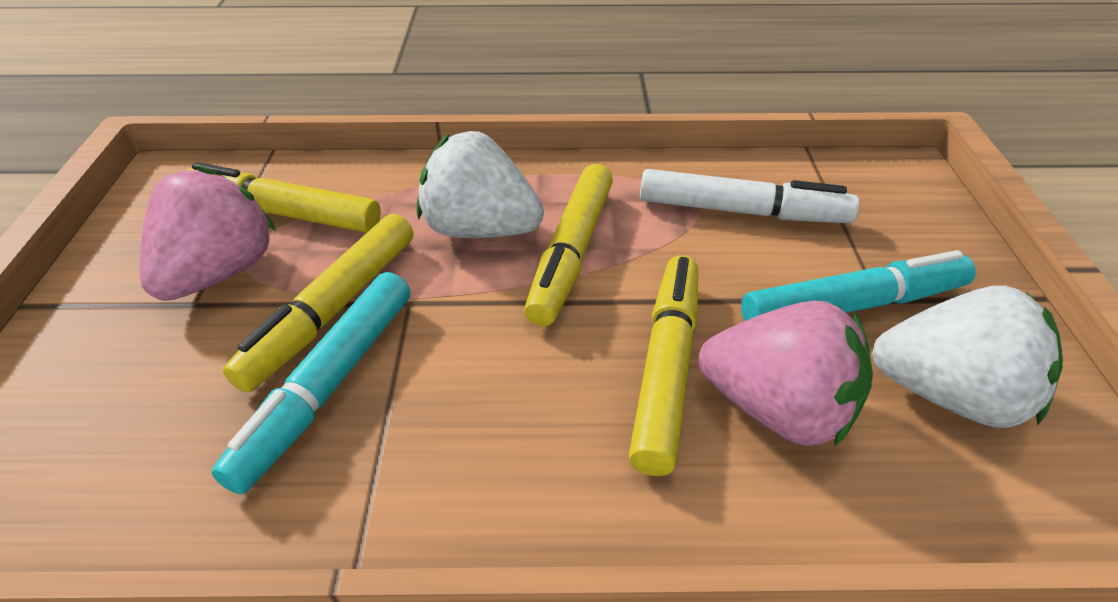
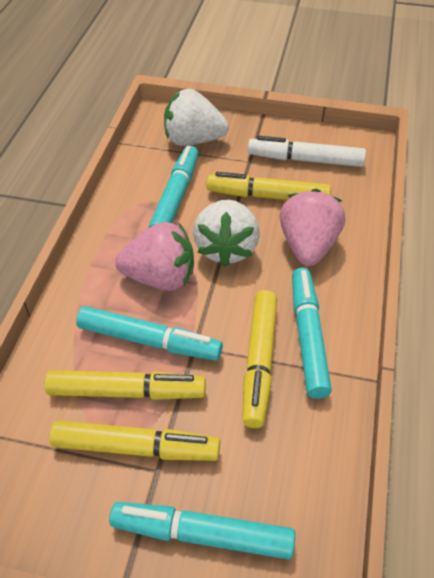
turquoise marker: 2 -> 4

